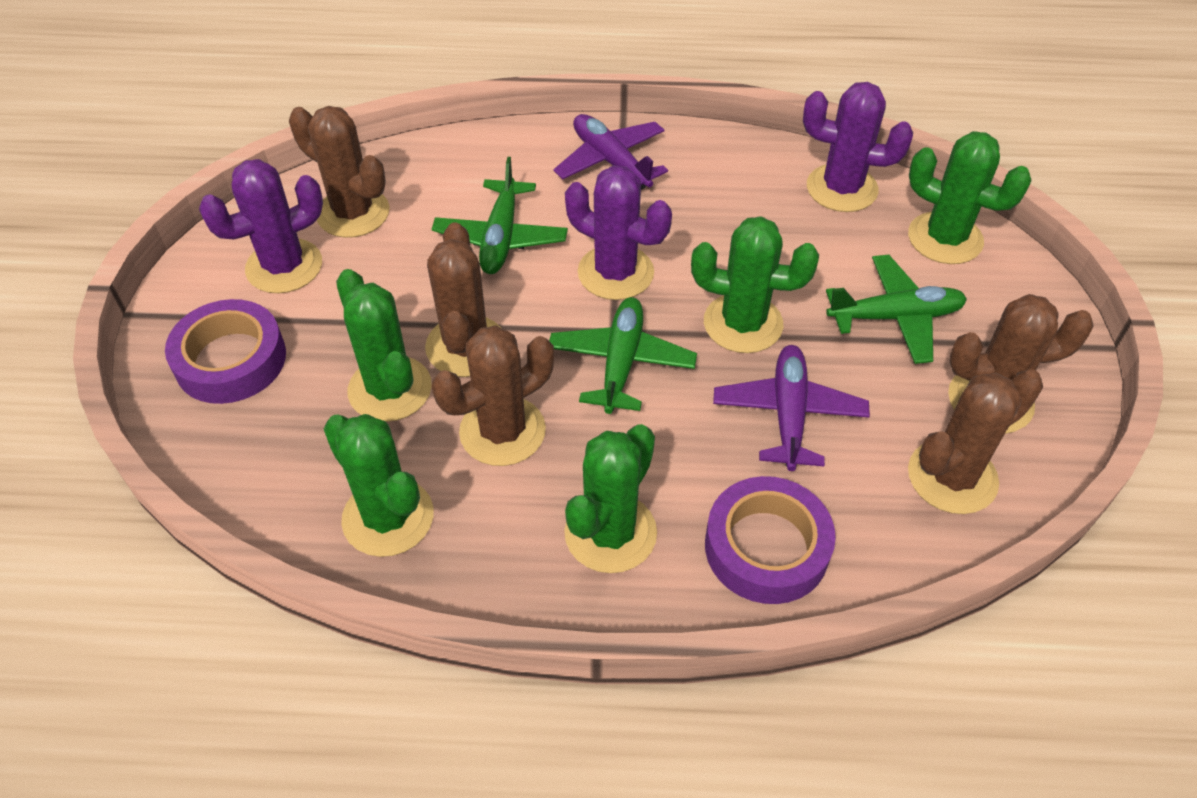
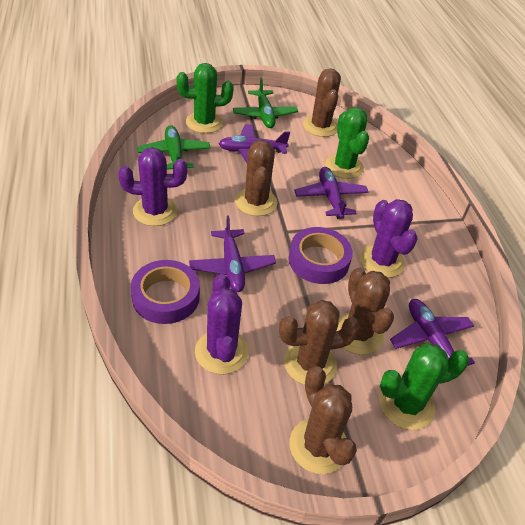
green cactus: 5 -> 3
green plane: 3 -> 2
purple plane: 2 -> 4

